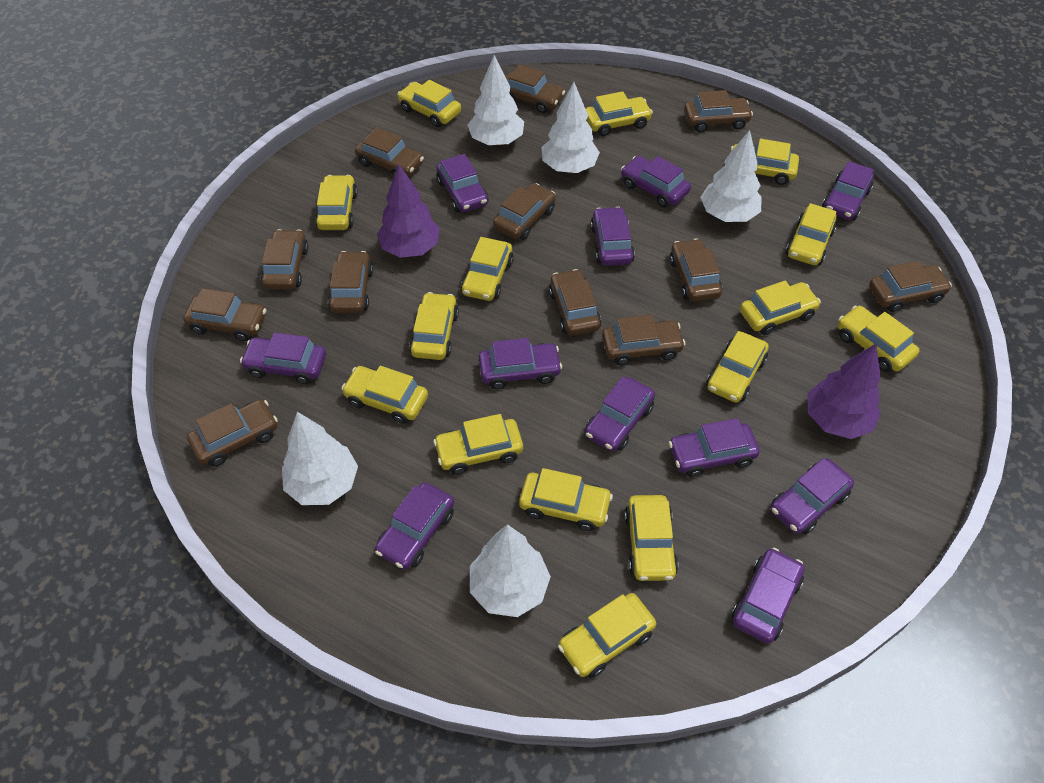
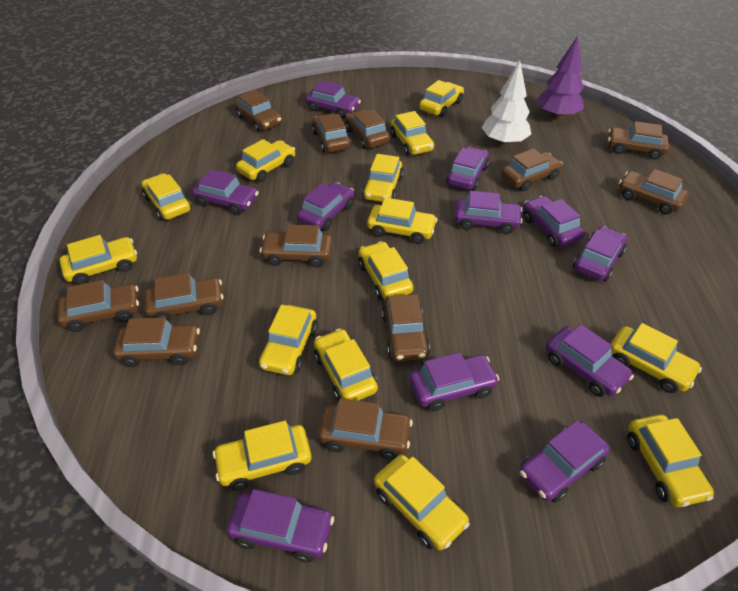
purple tree: 2 -> 1
white tree: 5 -> 1
yellow car: 15 -> 14

